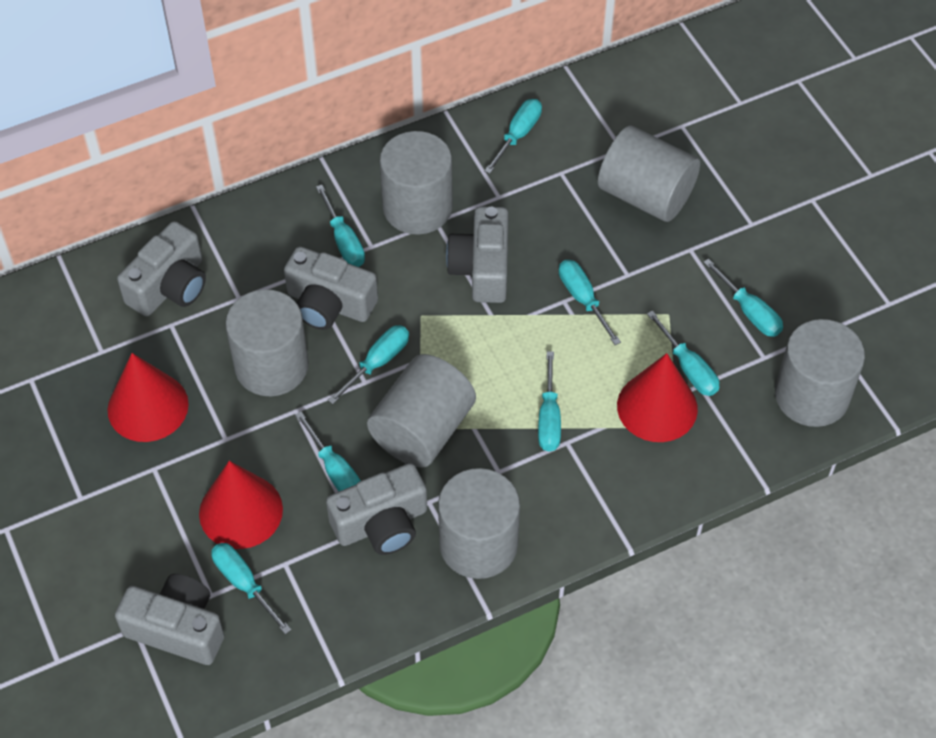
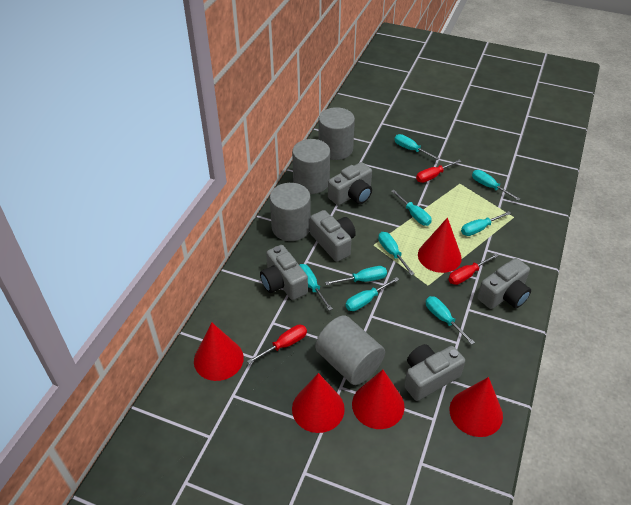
grey cylinder: 6 -> 4
red cone: 3 -> 5
red screwdriver: 0 -> 3

